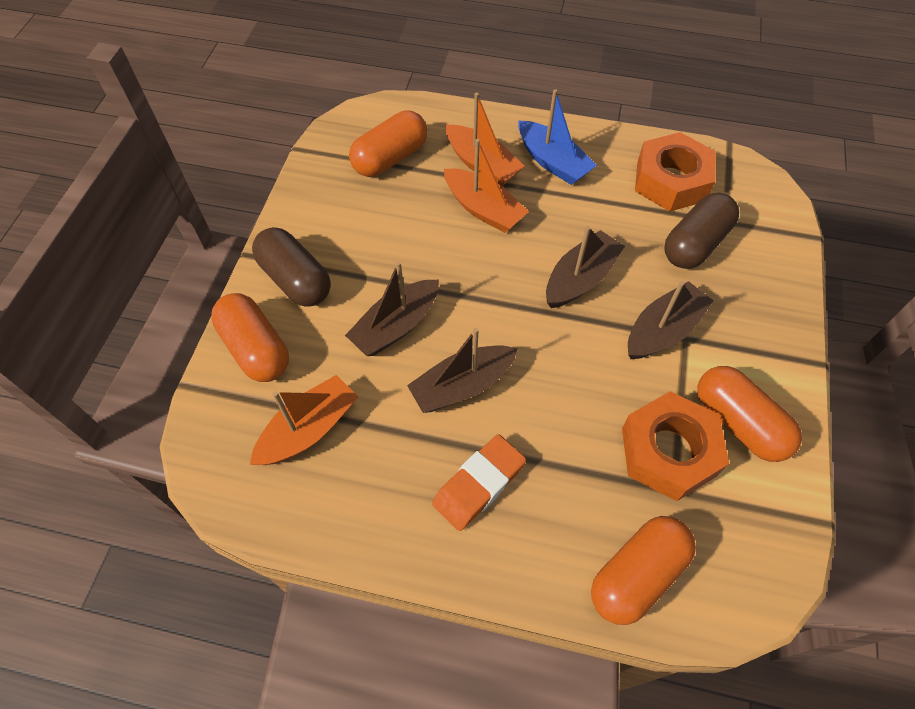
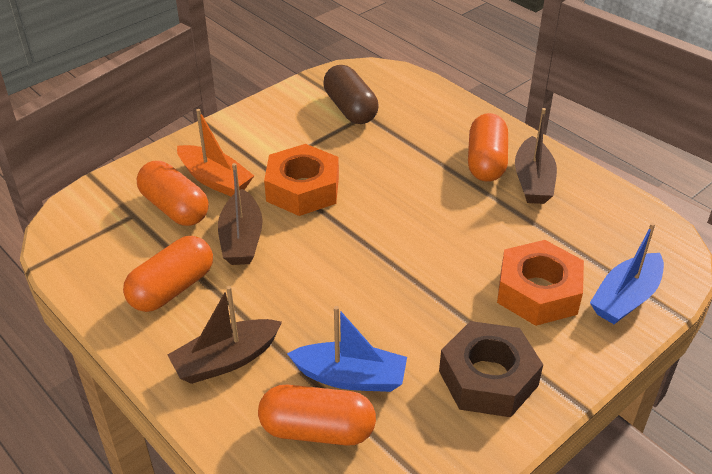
blue boat: 1 -> 2
brown boat: 4 -> 3
brown capsule: 2 -> 1
brown nut: 0 -> 1
orange boat: 3 -> 1
orange eraser: 1 -> 0

